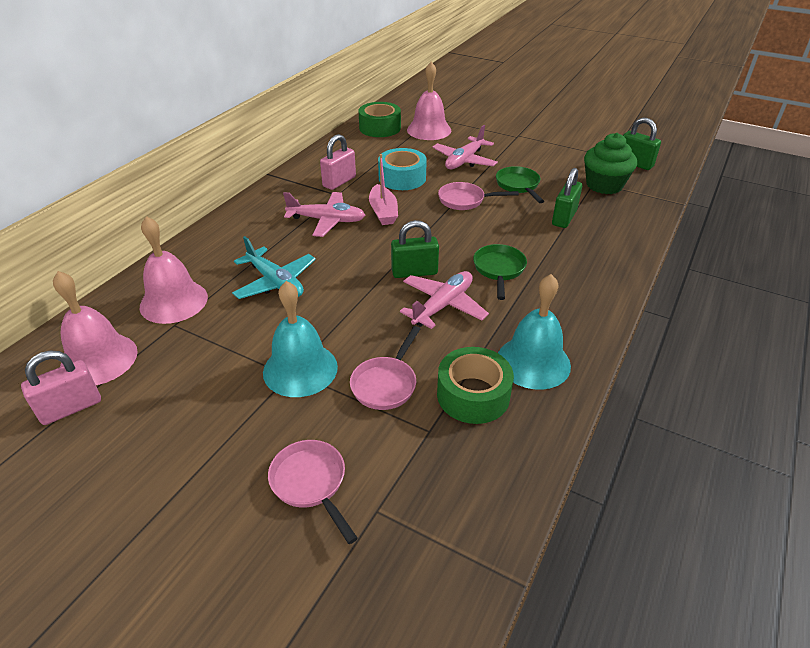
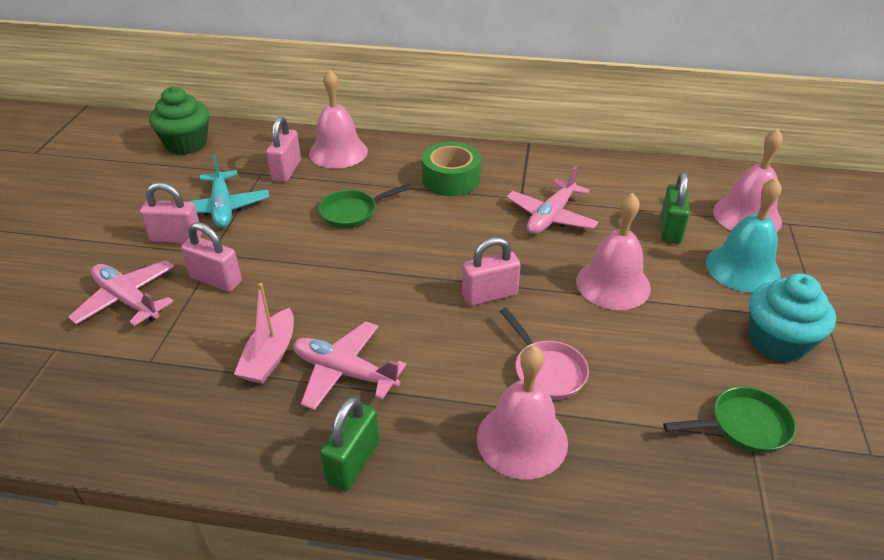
green padlock: 3 -> 2
green tape: 2 -> 1
pink bell: 3 -> 4
pink padlock: 2 -> 4
pink pan: 3 -> 1
turquoise bell: 2 -> 1
turquoise cupcake: 0 -> 1
turquoise tape: 1 -> 0

